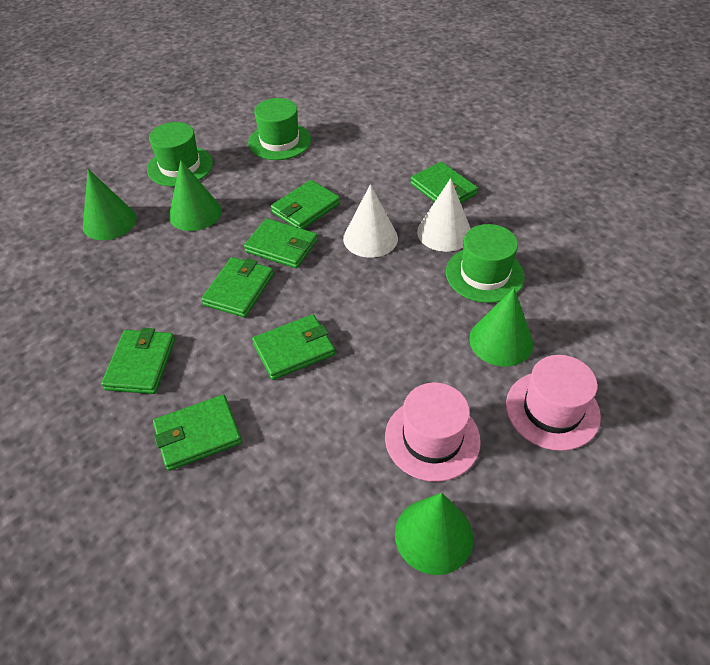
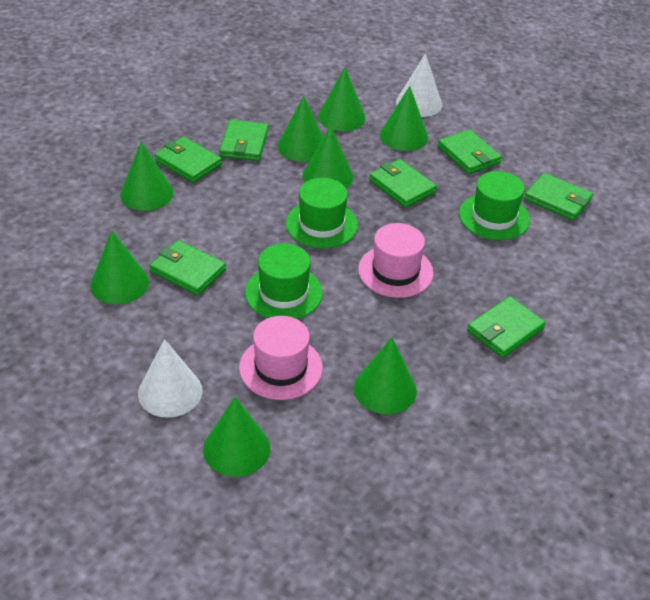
green cone: 4 -> 8

